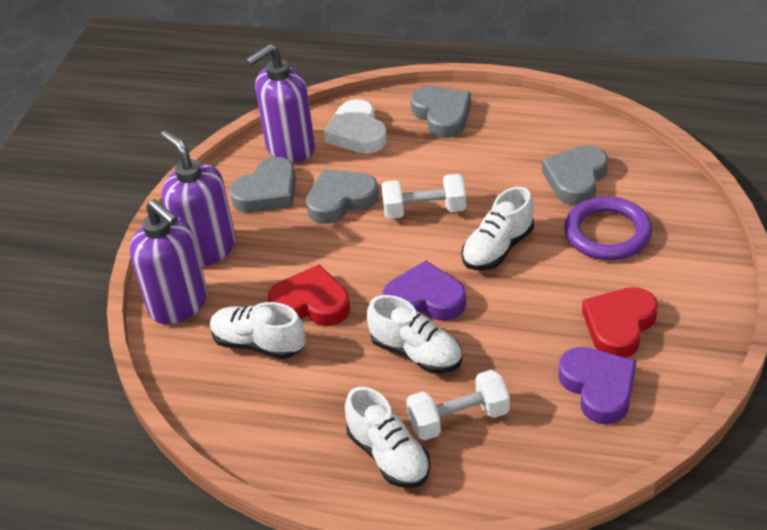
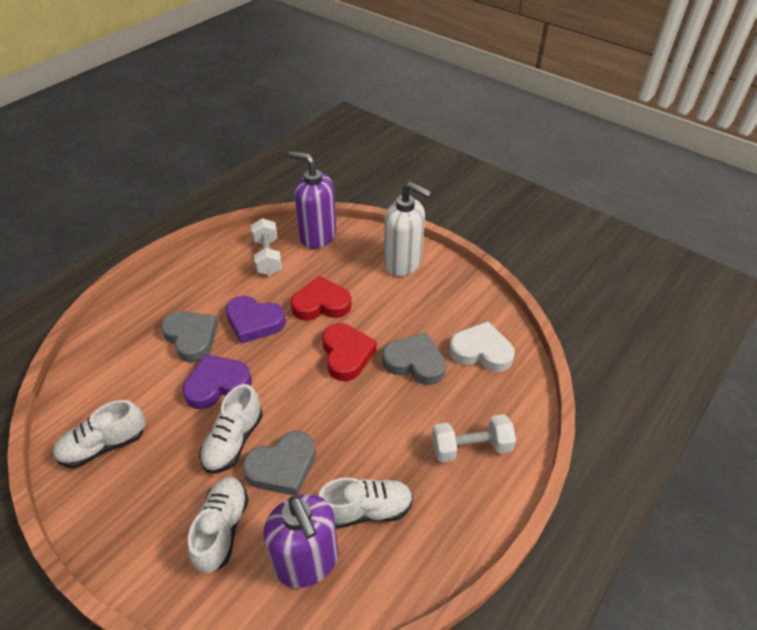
grey heart: 4 -> 3
purple ring: 1 -> 0
purple soap dispenser: 3 -> 2
white soap dispenser: 0 -> 1

